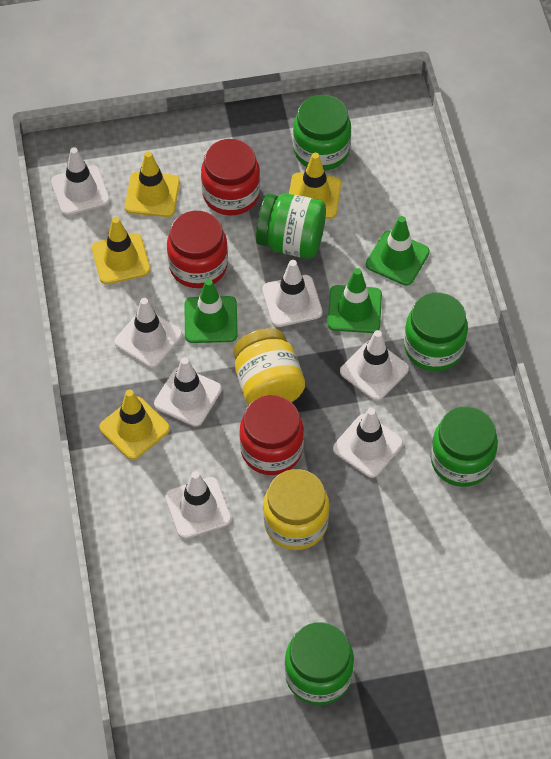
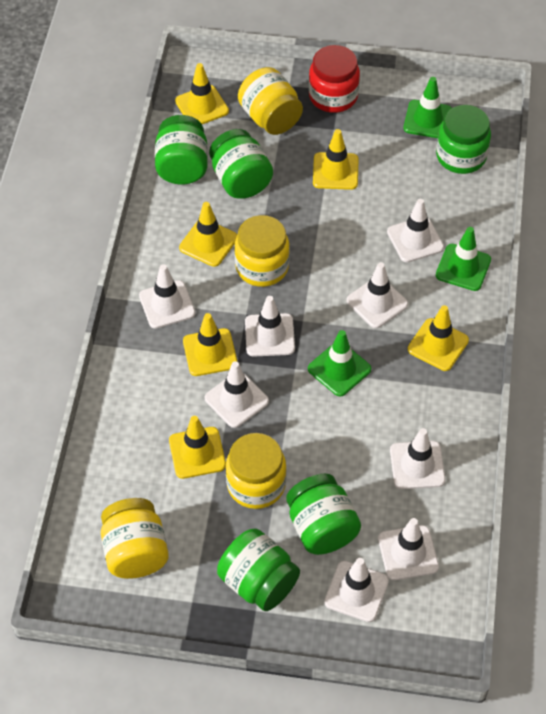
red jar: 3 -> 1
white traffic cone: 7 -> 8
yellow jar: 2 -> 4
yellow traffic cone: 4 -> 6

